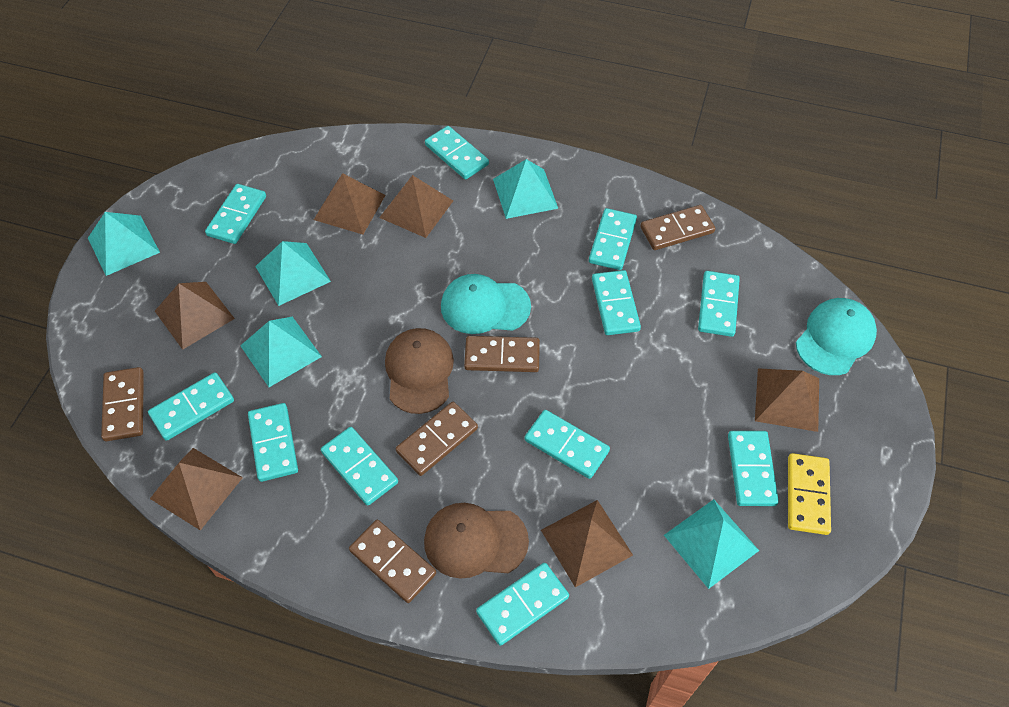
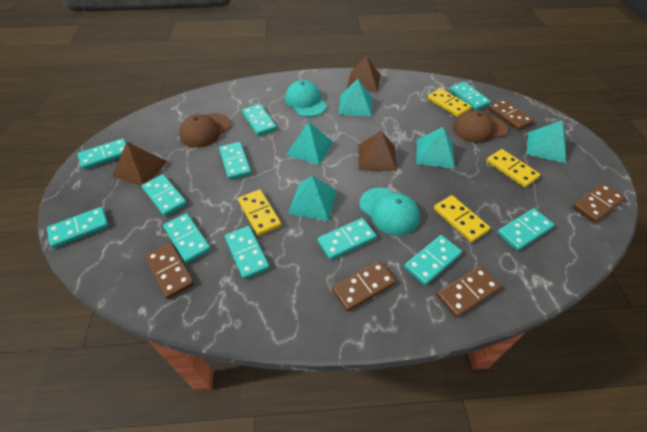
brown pyramid: 6 -> 3
yellow domino: 1 -> 4

